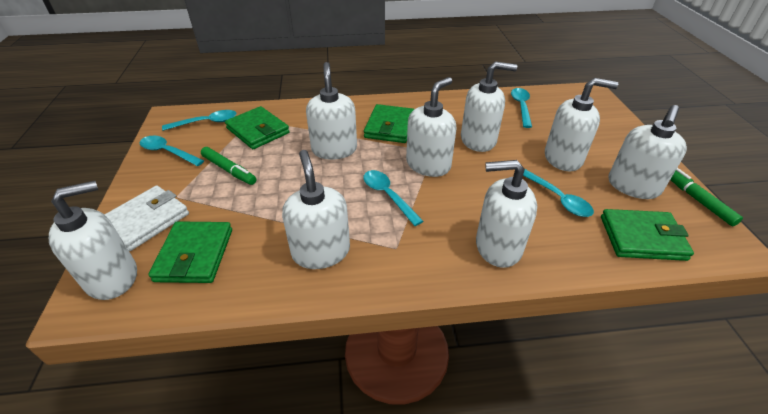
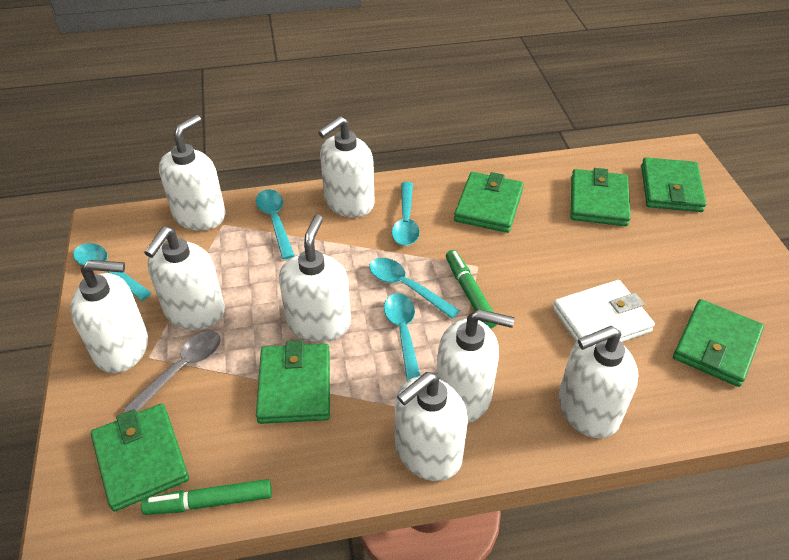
green wallet: 4 -> 6
grey spoon: 0 -> 1

